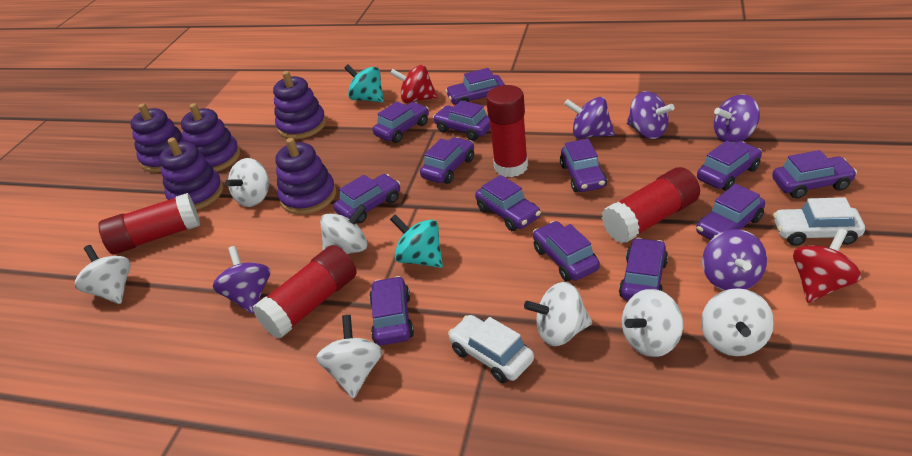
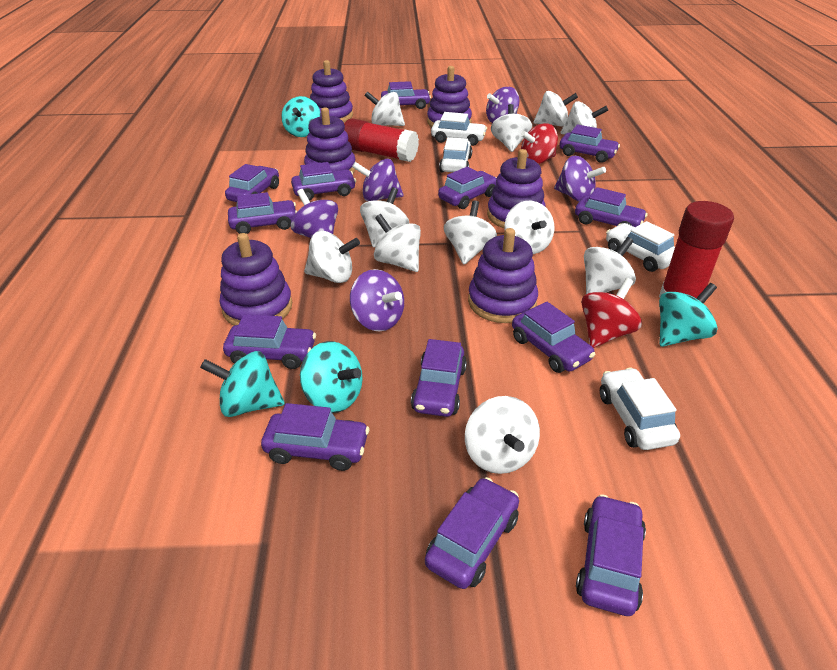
purple stacking toy: 5 -> 6
red glue stick: 4 -> 2
turquoise spinning top: 2 -> 4
white car: 2 -> 4
white spinning top: 7 -> 11

